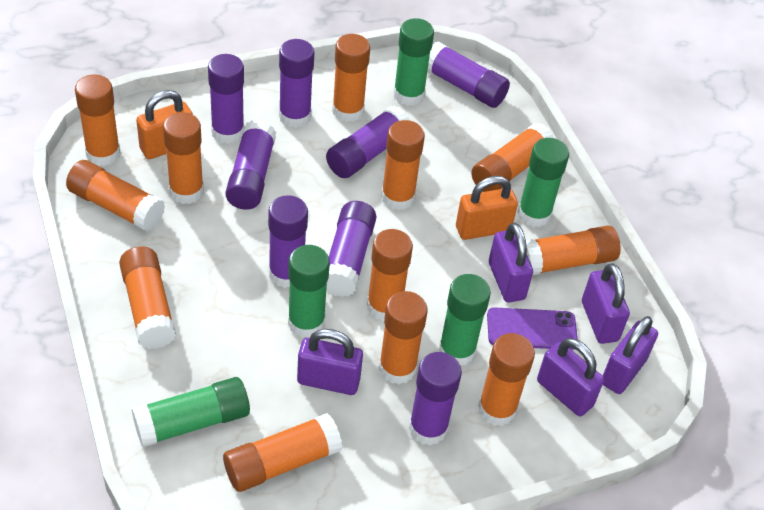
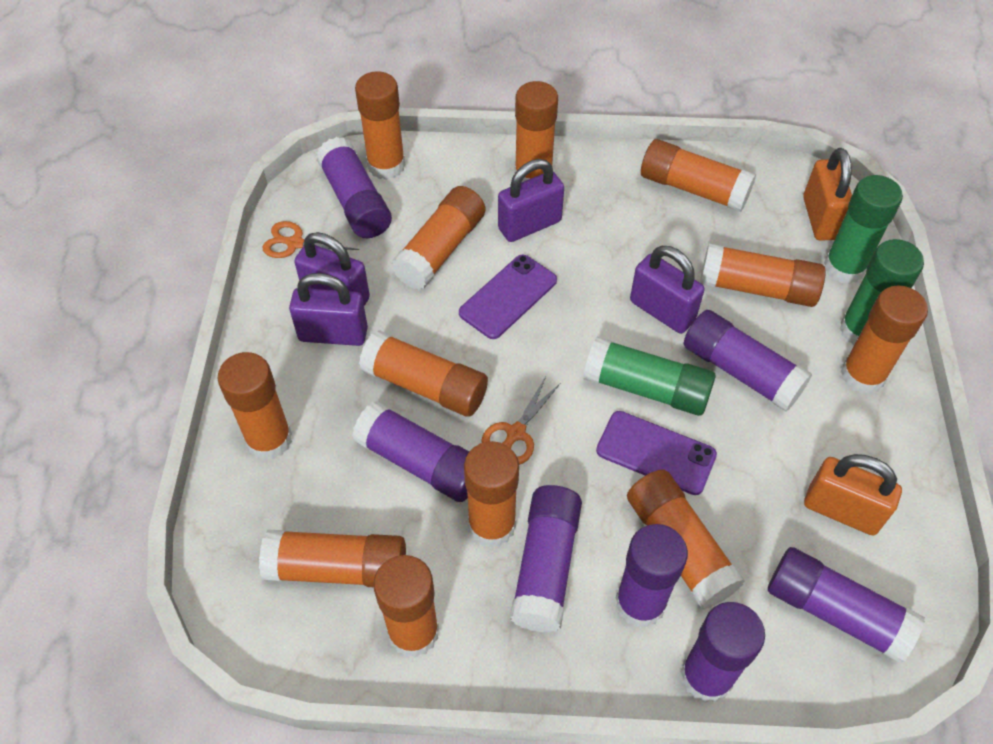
green glue stick: 5 -> 3
orange scissors: 0 -> 2
purple glue stick: 8 -> 7
purple padlock: 5 -> 4
purple phone: 1 -> 2

